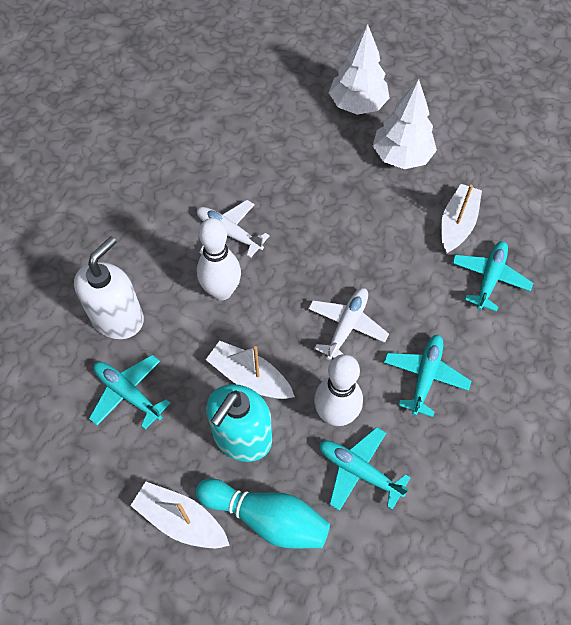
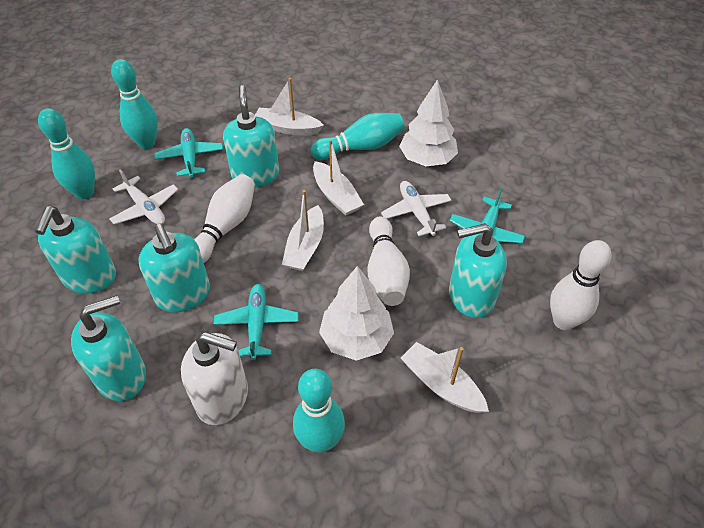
turquoise bowling pin: 1 -> 4
turquoise plane: 4 -> 3
turquoise soap dispenser: 1 -> 5
white boat: 3 -> 4
white bowling pin: 2 -> 3

